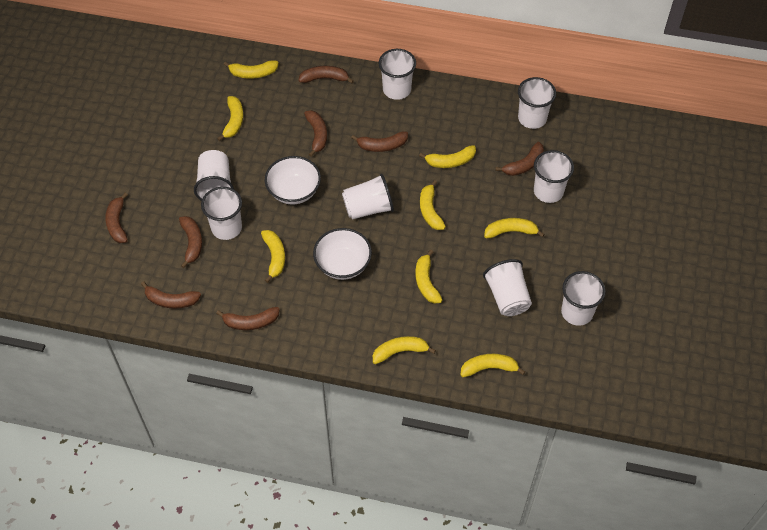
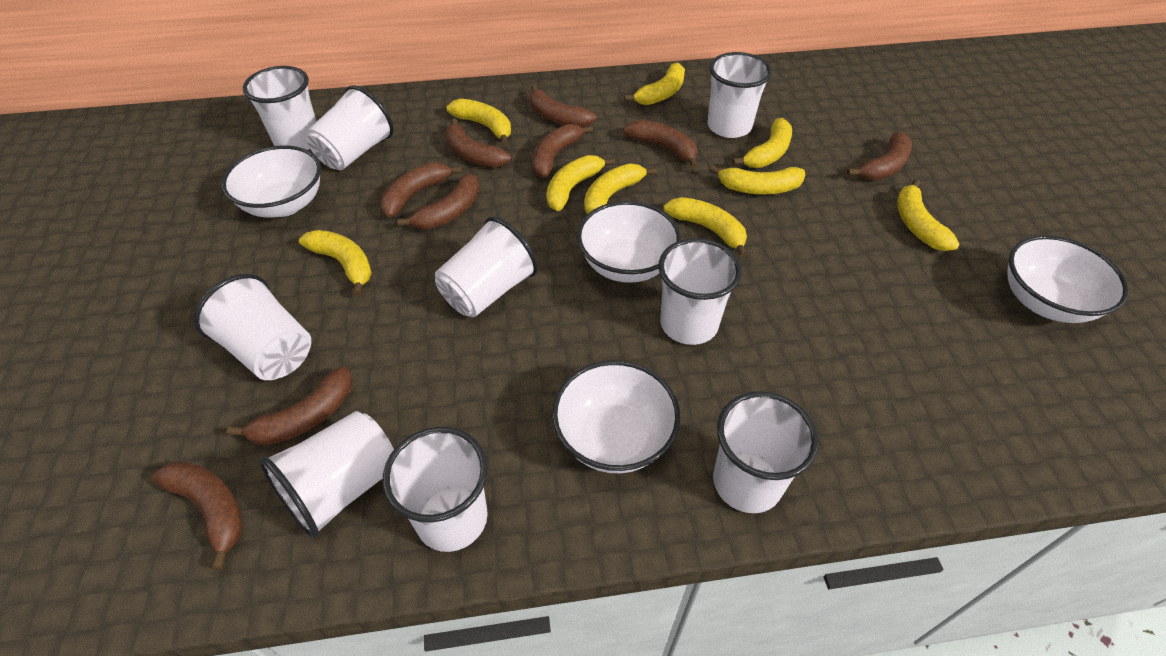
brown banana: 8 -> 9
white bowl: 2 -> 4
white cup: 8 -> 9

